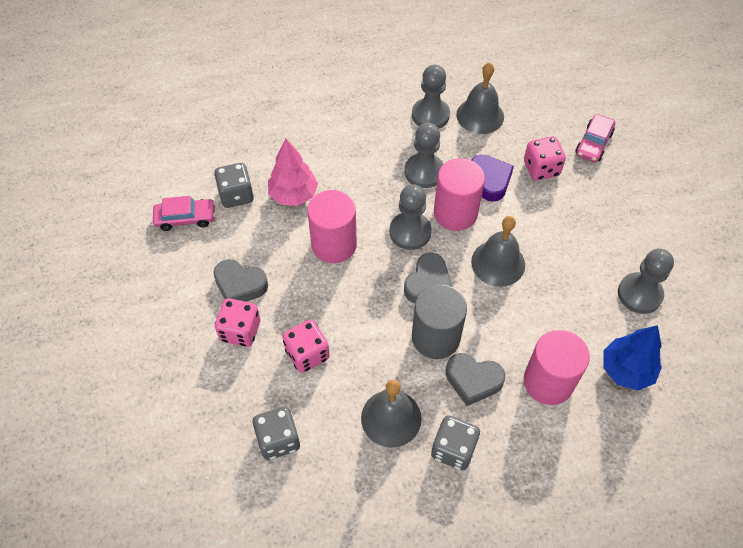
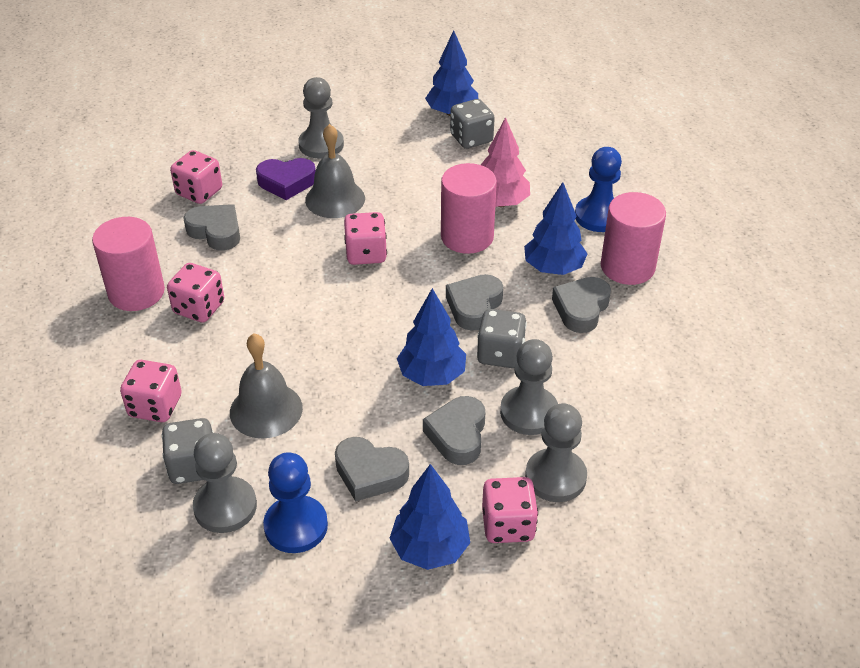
blue pawn: 0 -> 2
blue tree: 1 -> 4
grey bell: 3 -> 2
grey cylinder: 1 -> 0
grey heart: 3 -> 5
pink car: 2 -> 0
pink dice: 3 -> 5

